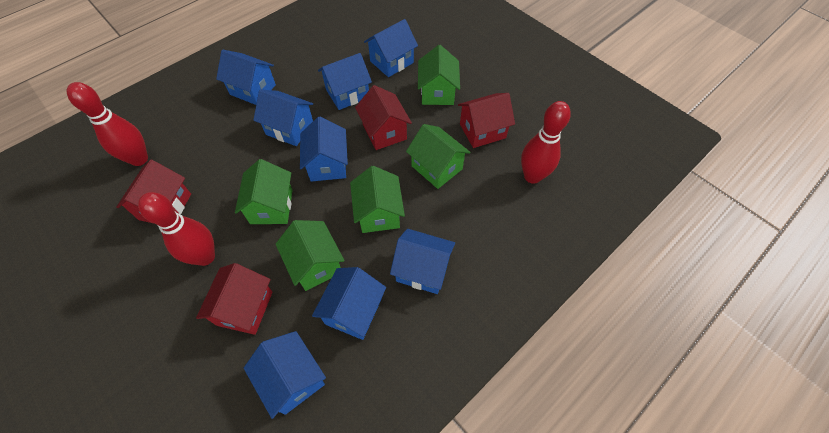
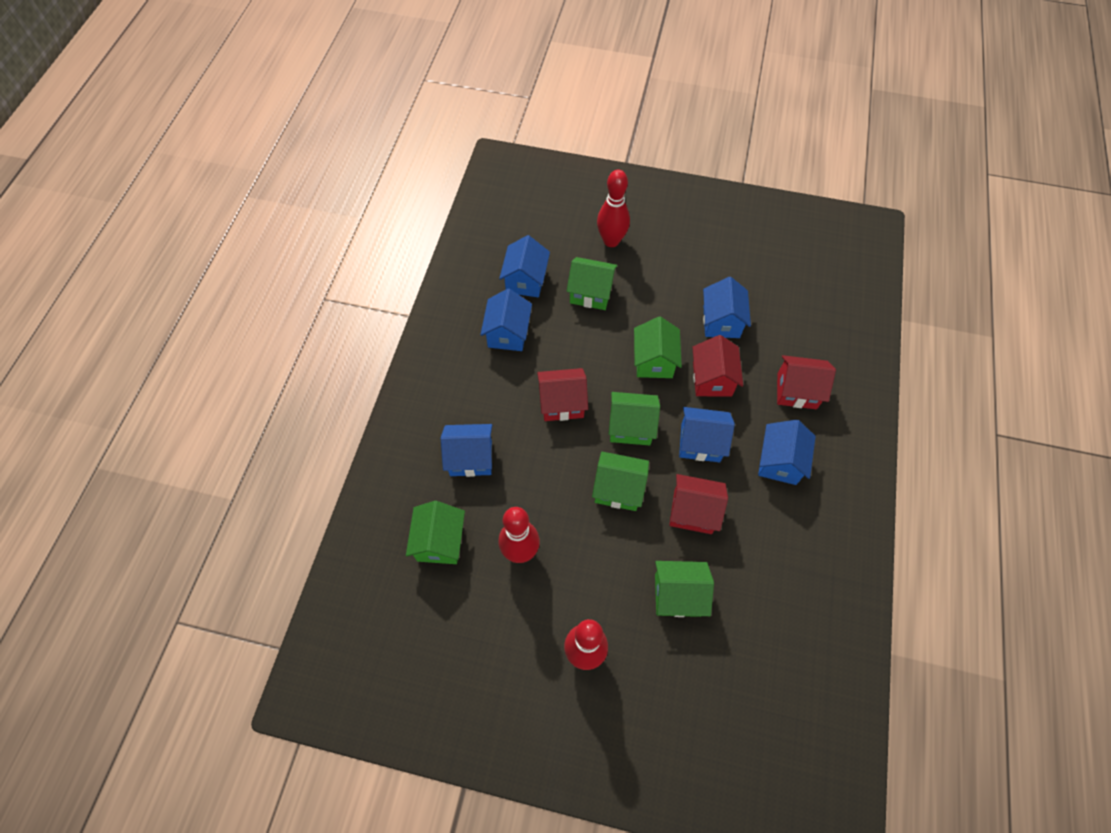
blue house: 8 -> 6
green house: 5 -> 6

